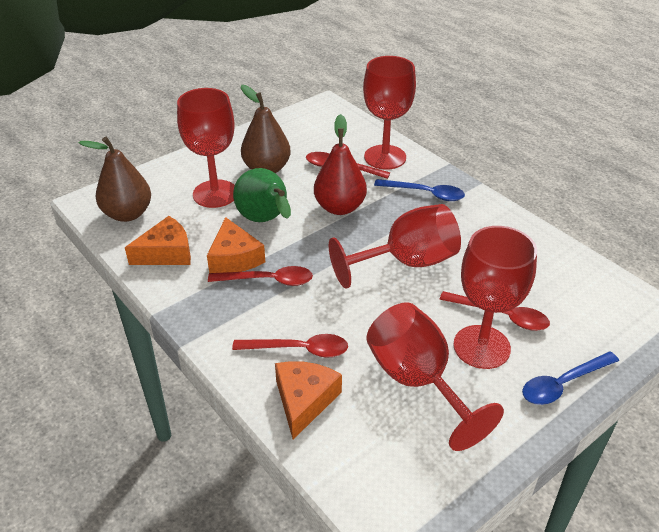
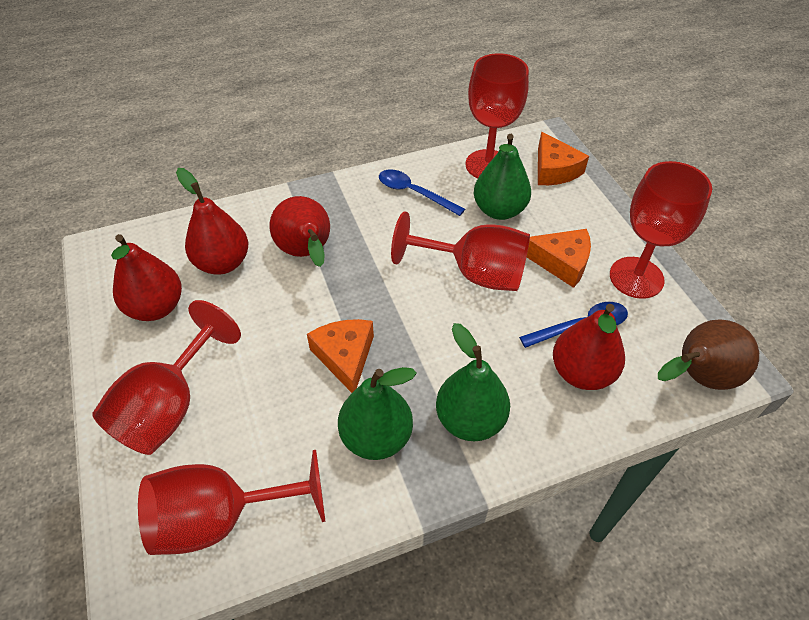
brown pear: 2 -> 1
green pear: 1 -> 3
red pear: 1 -> 4
red spoon: 4 -> 0

